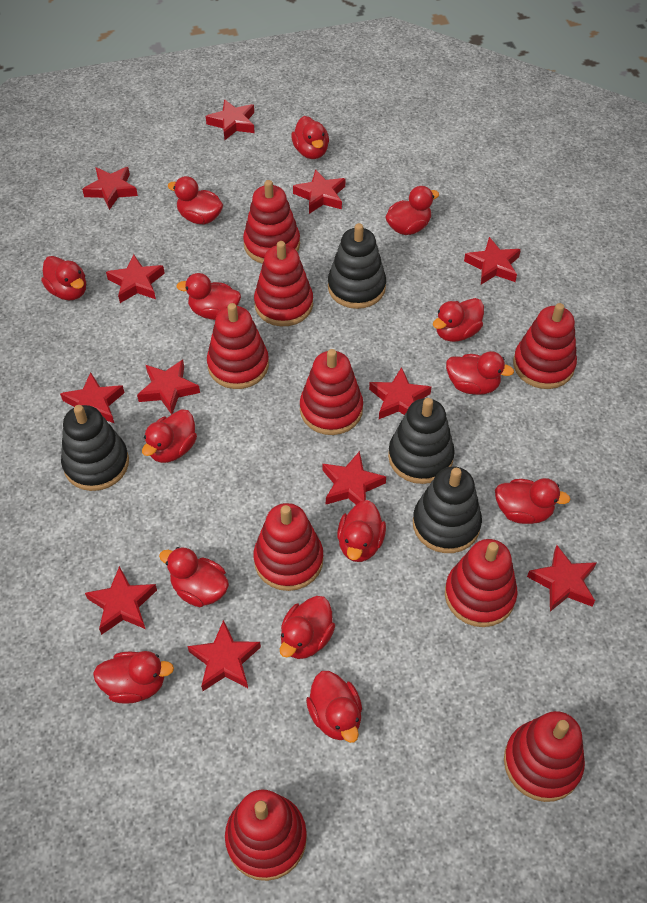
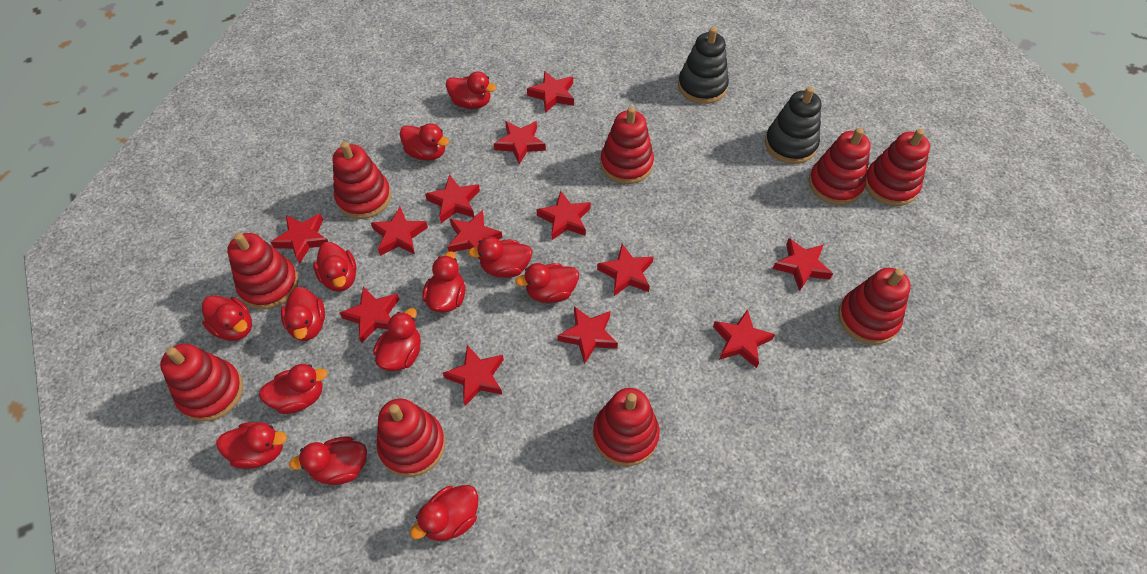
black stacking toy: 4 -> 2
red duck: 14 -> 13
red star: 12 -> 13

